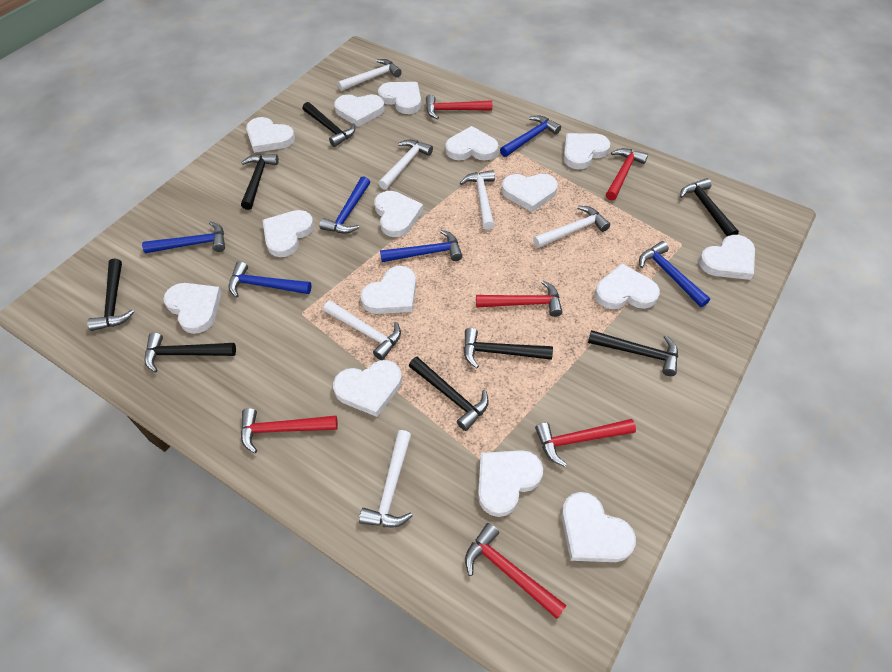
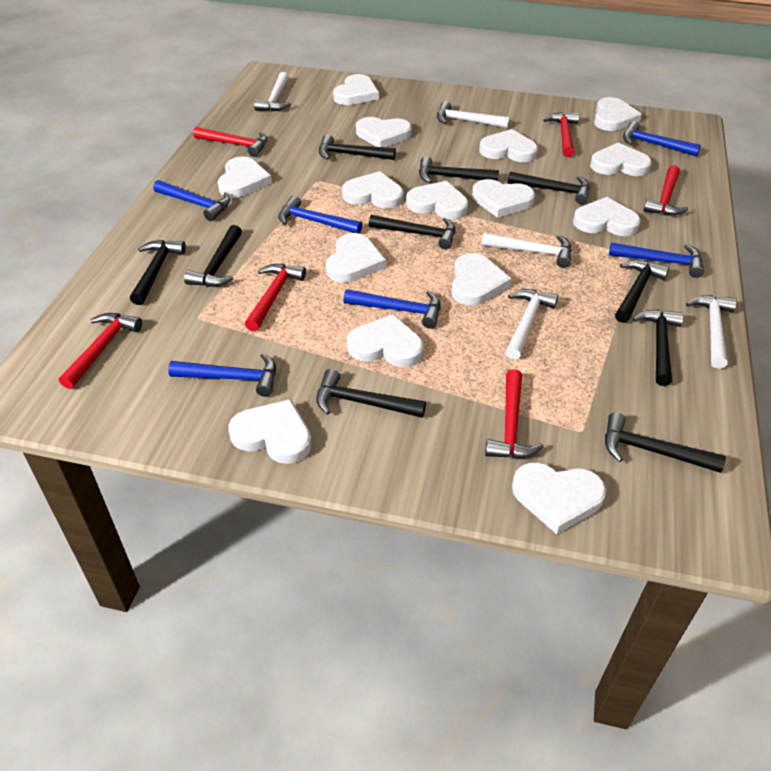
black hammer: 8 -> 10
white hammer: 6 -> 5

